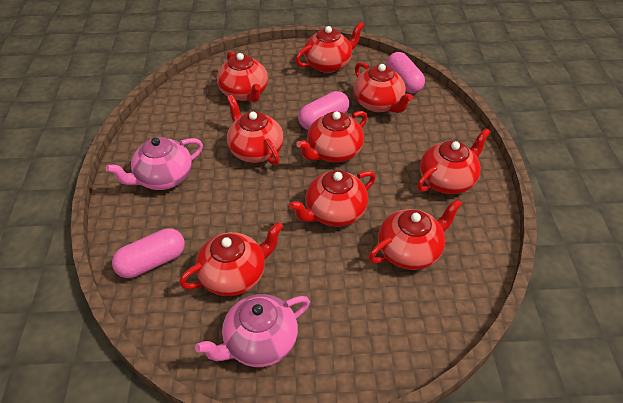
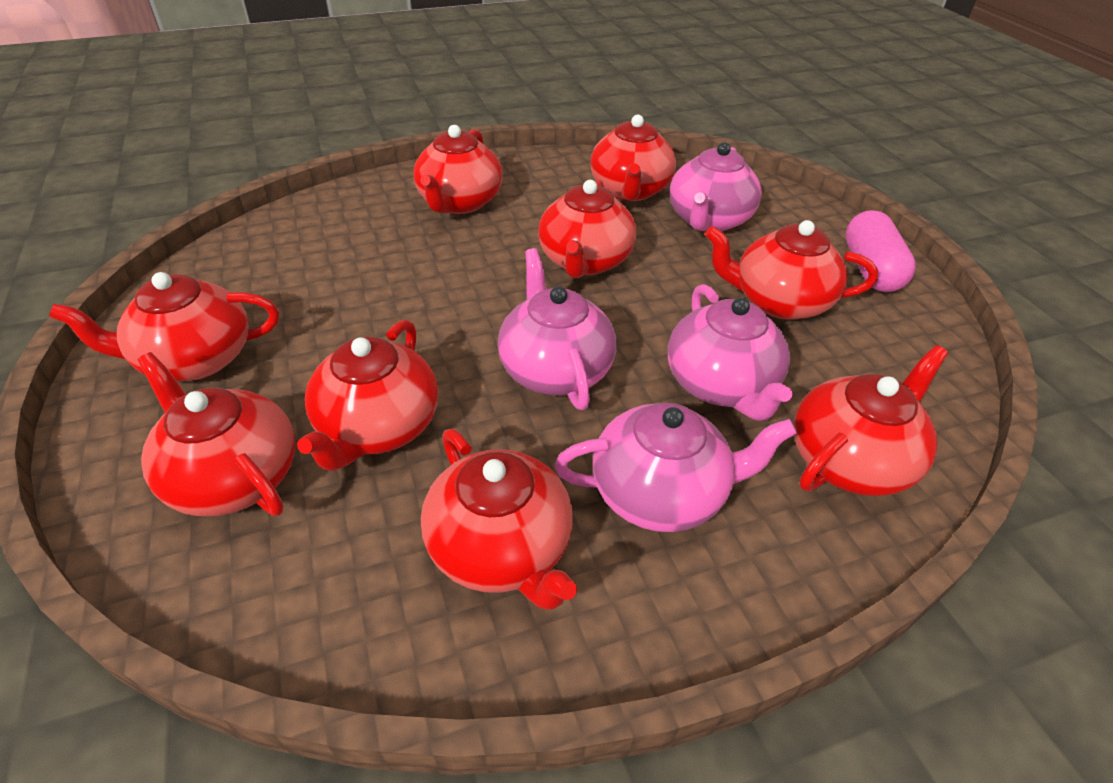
pink capsule: 3 -> 1
pink teapot: 2 -> 4

